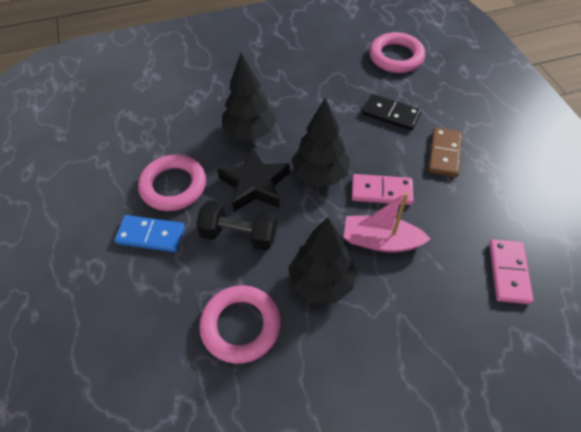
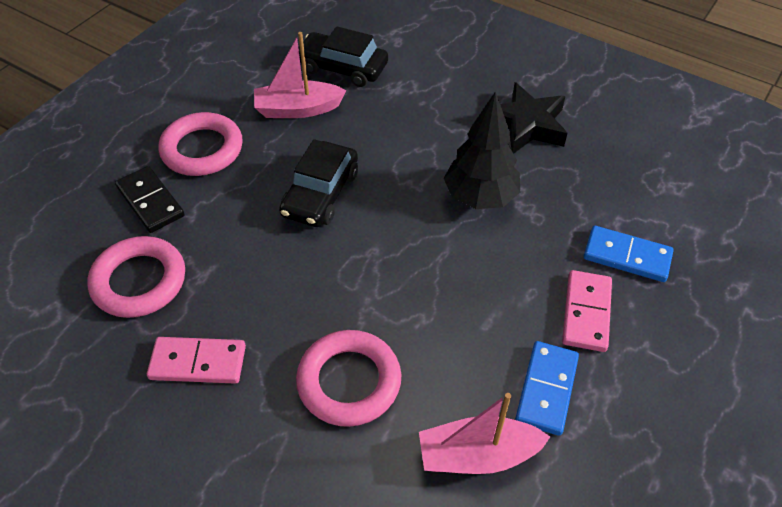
black car: 0 -> 2
black dumbbell: 1 -> 0
black tree: 3 -> 1
blue domino: 1 -> 2
brown domino: 1 -> 0
pink boat: 1 -> 2

